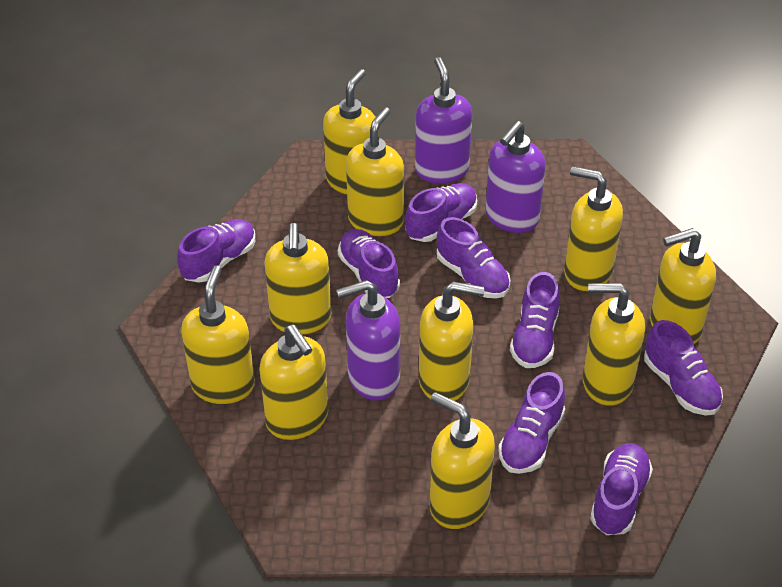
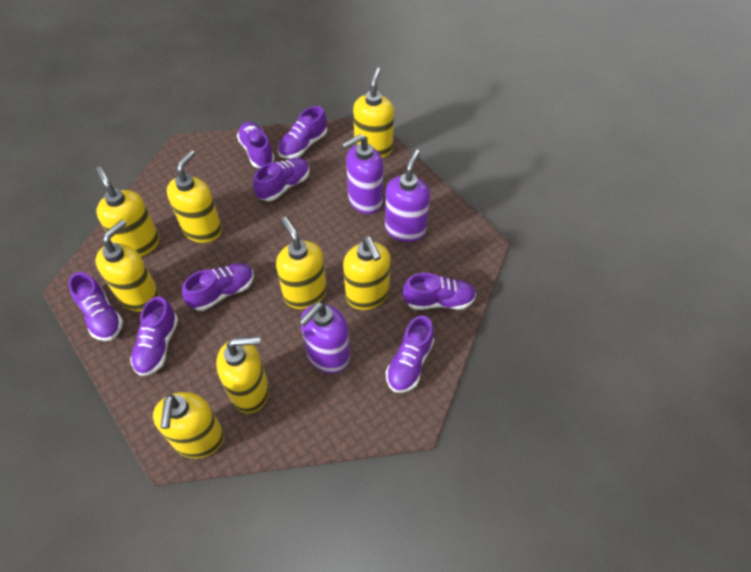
yellow soap dispenser: 10 -> 8

